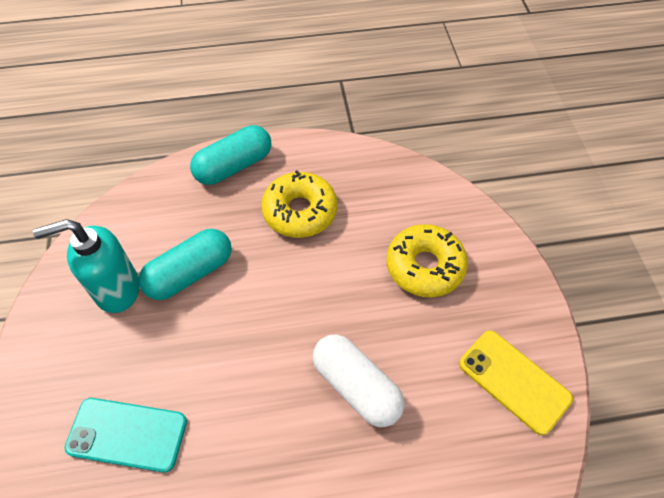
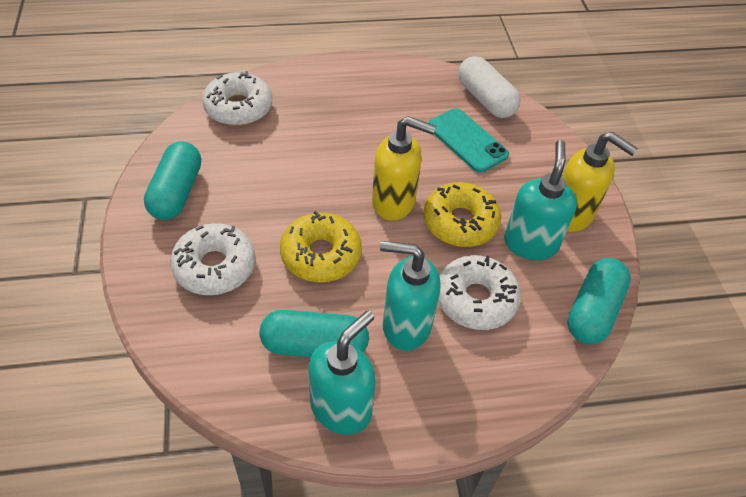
turquoise capsule: 2 -> 3
turquoise soap dispenser: 1 -> 3
white donut: 0 -> 3
yellow phone: 1 -> 0
yellow soap dispenser: 0 -> 2

